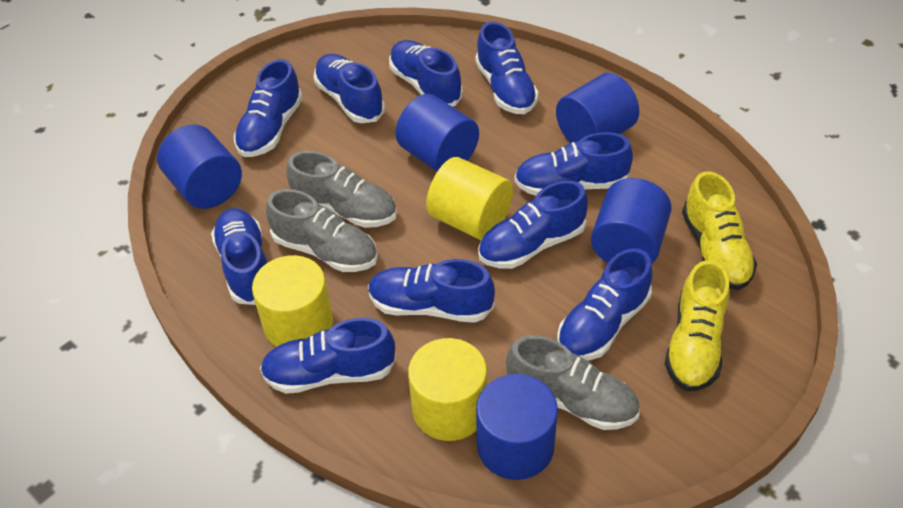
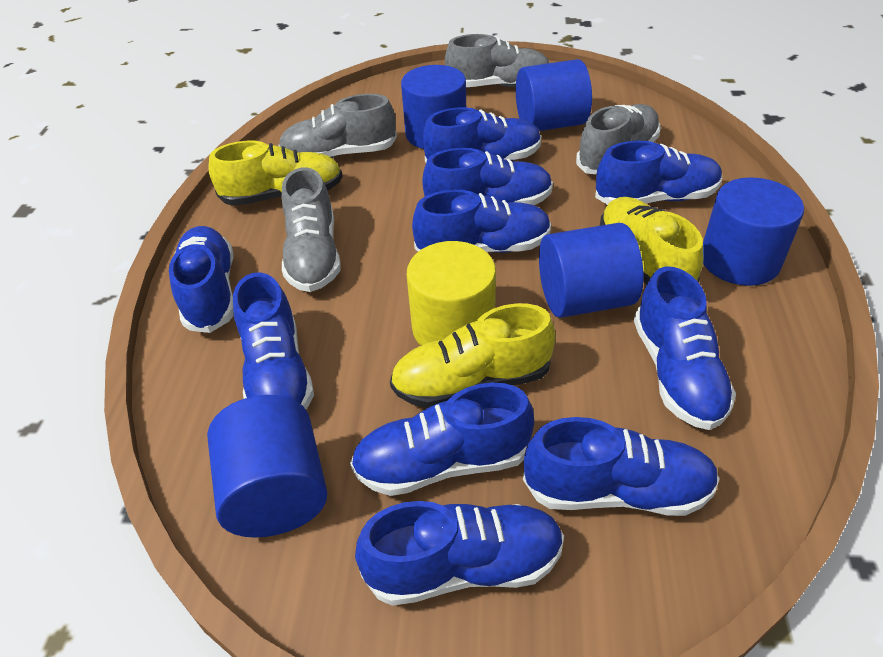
grey shoe: 3 -> 4
yellow cylinder: 3 -> 1
yellow shoe: 2 -> 3

